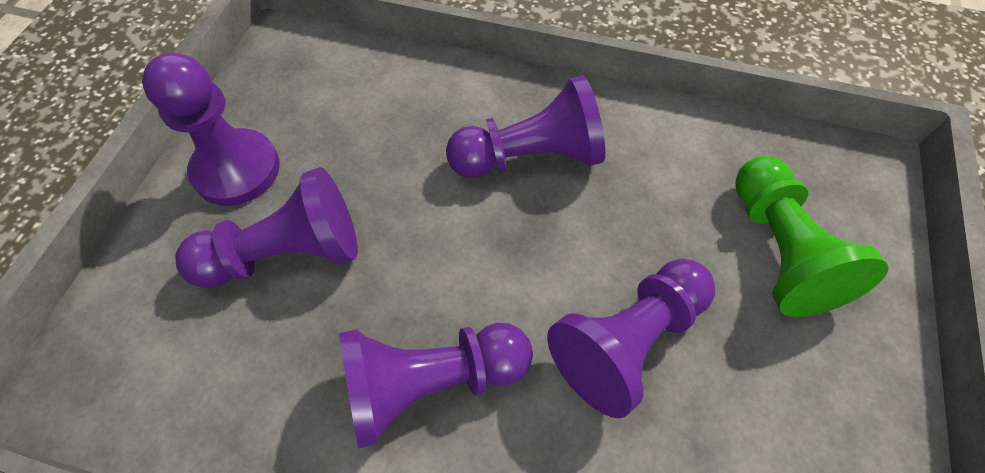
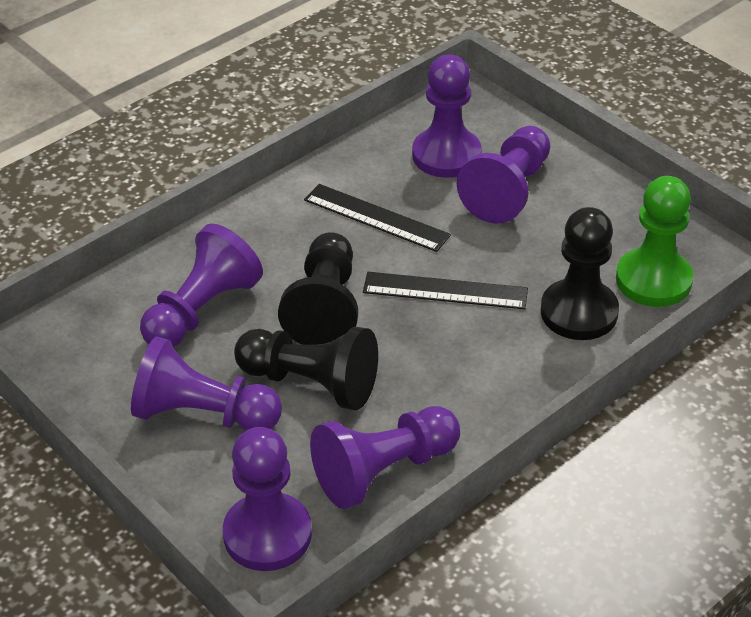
black pawn: 0 -> 3
black ruler: 0 -> 2
purple pawn: 5 -> 6

